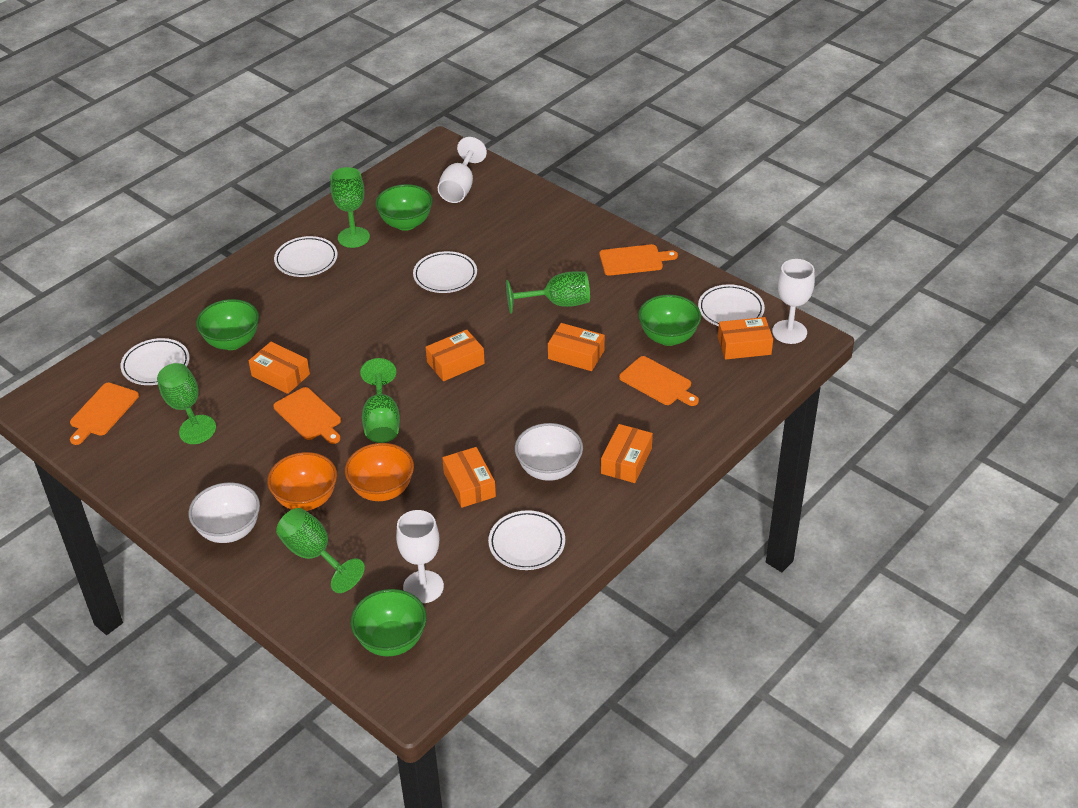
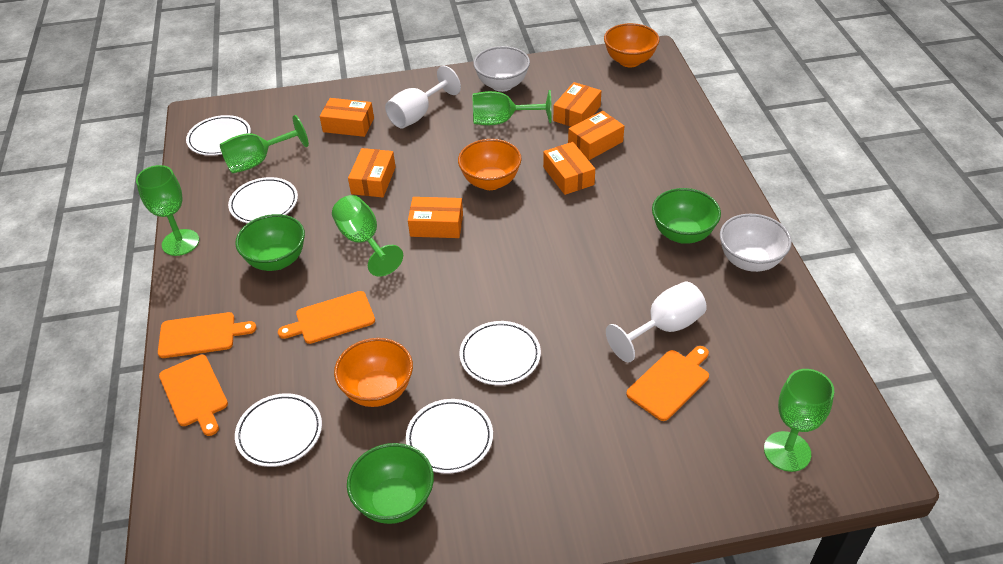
green bowl: 4 -> 3
orange bowl: 2 -> 3
white goblet: 3 -> 2

